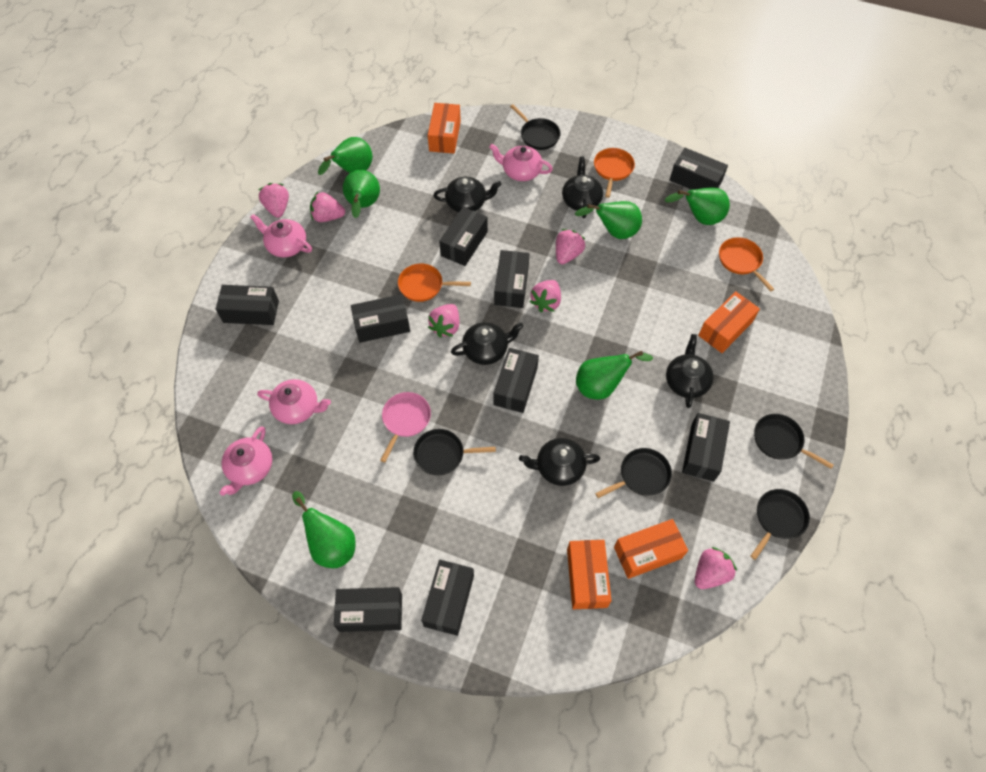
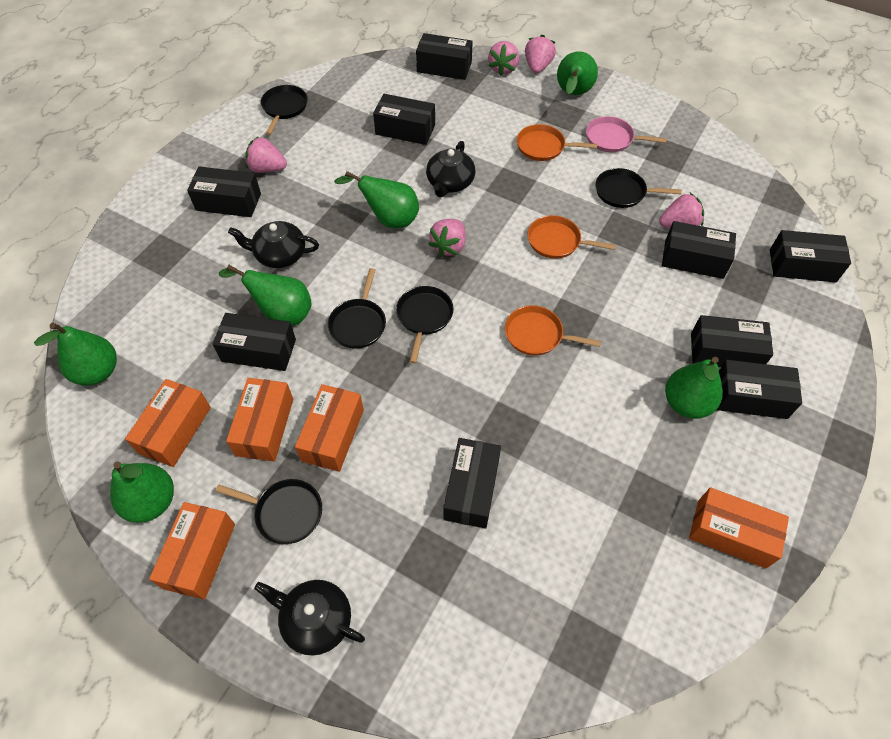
black teapot: 5 -> 3
orange box: 4 -> 5
pink strawberry: 6 -> 5
pink teapot: 4 -> 0

